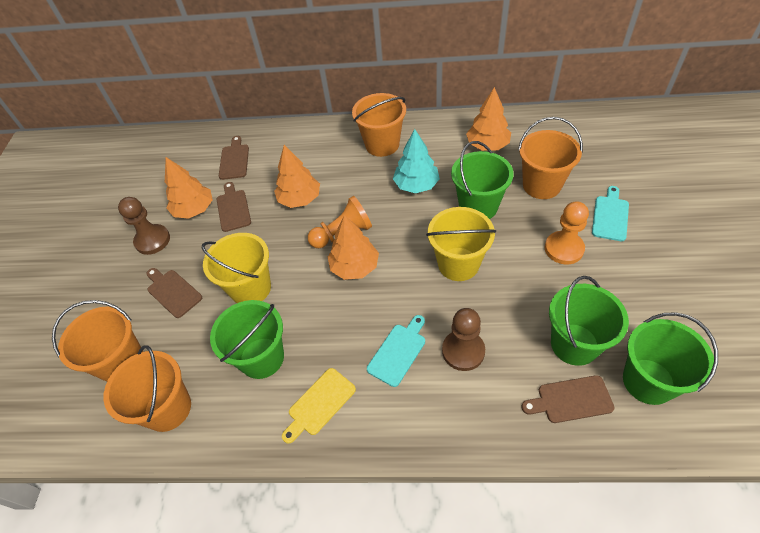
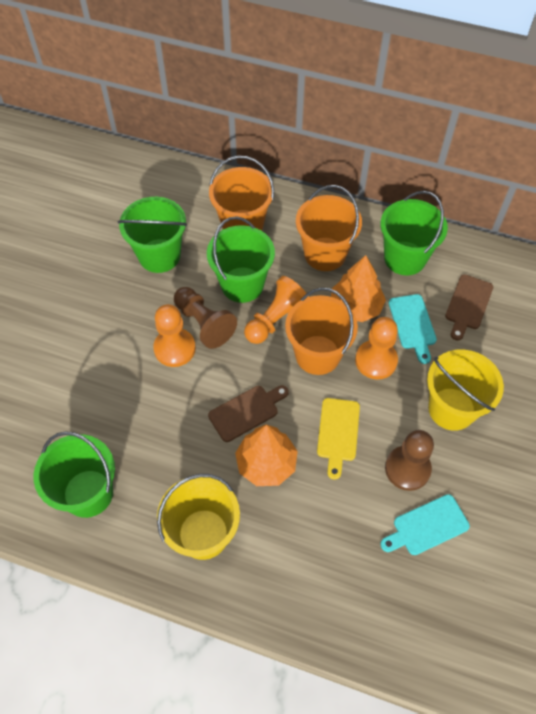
brown cutting board: 4 -> 2
orange bucket: 4 -> 3
orange pawn: 2 -> 3
orange tree: 4 -> 2
turquoise tree: 1 -> 0

